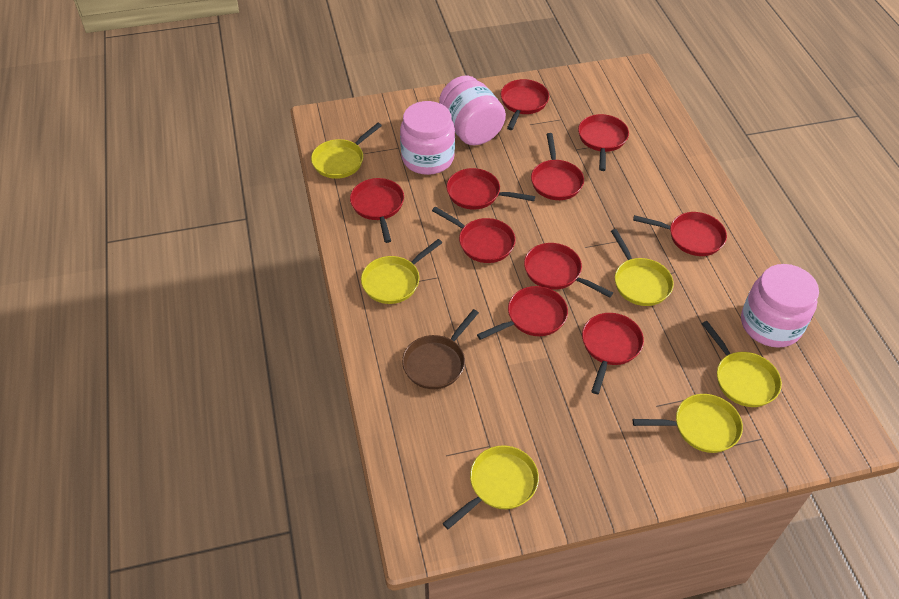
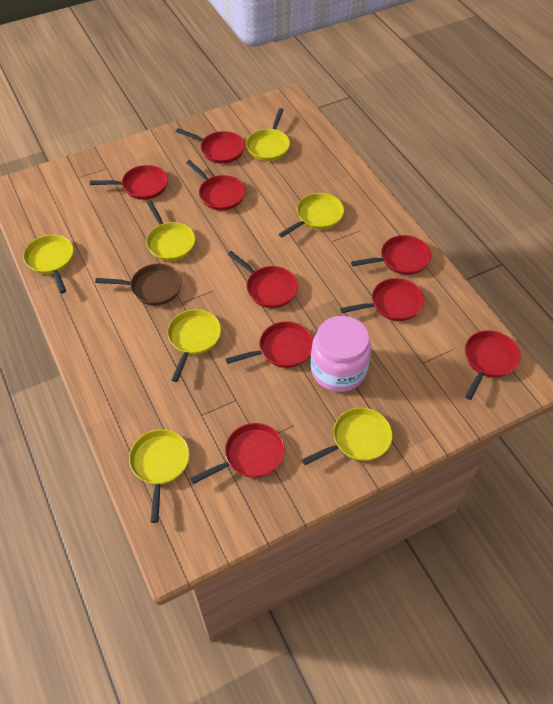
pink jar: 3 -> 1
red pan: 10 -> 9
yellow pan: 6 -> 7

